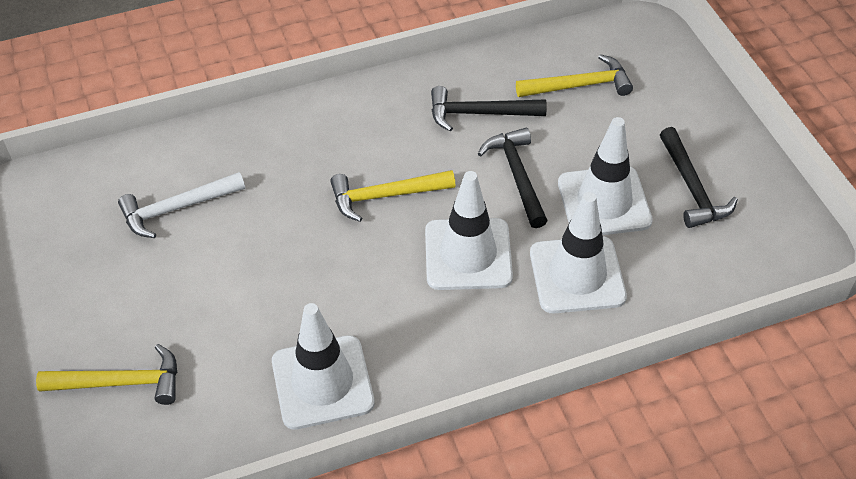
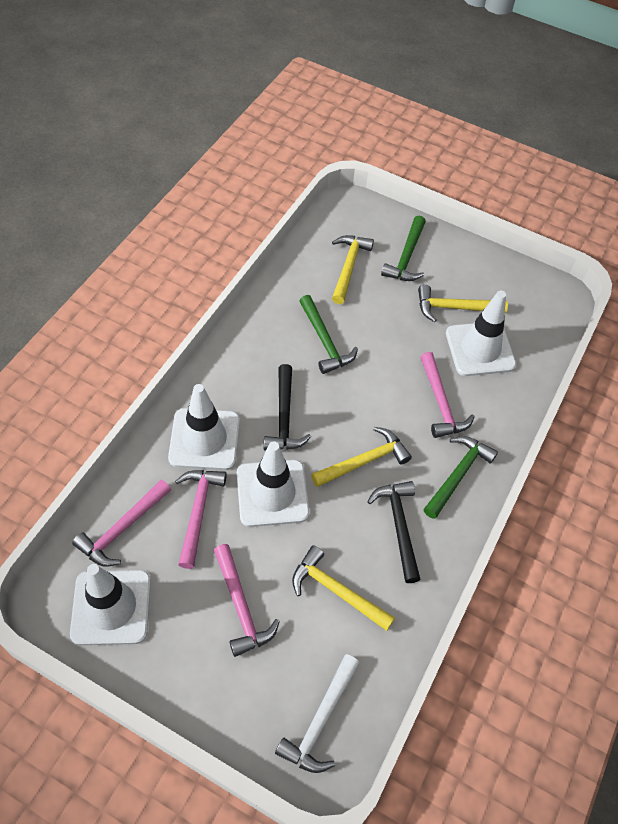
black hammer: 3 -> 2
green hammer: 0 -> 3
pink hammer: 0 -> 4
yellow hammer: 3 -> 4

